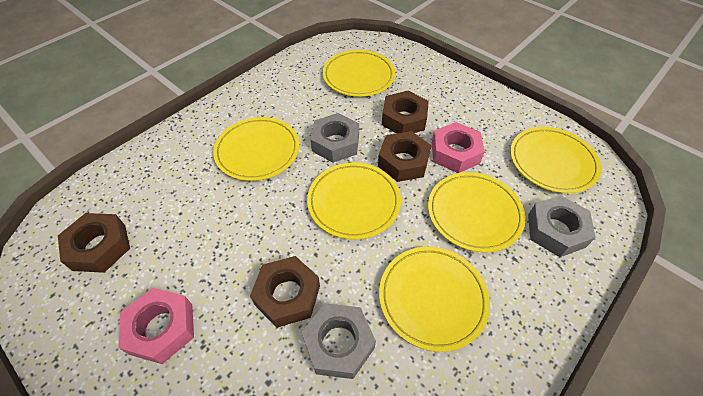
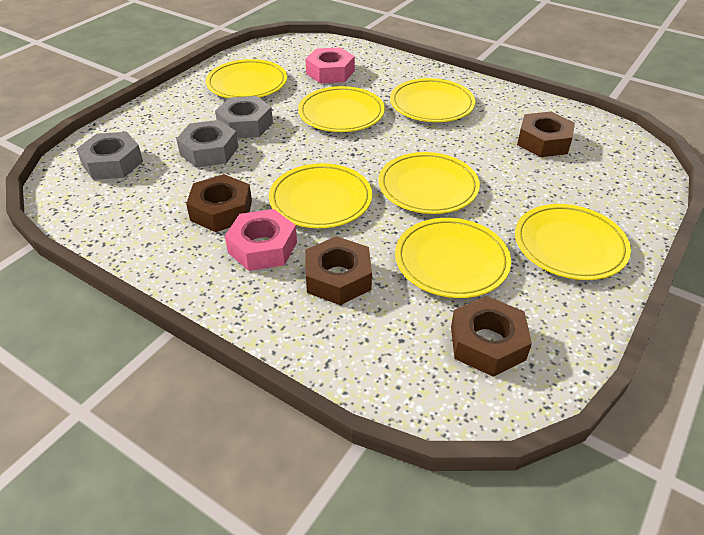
yellow plate: 6 -> 7

